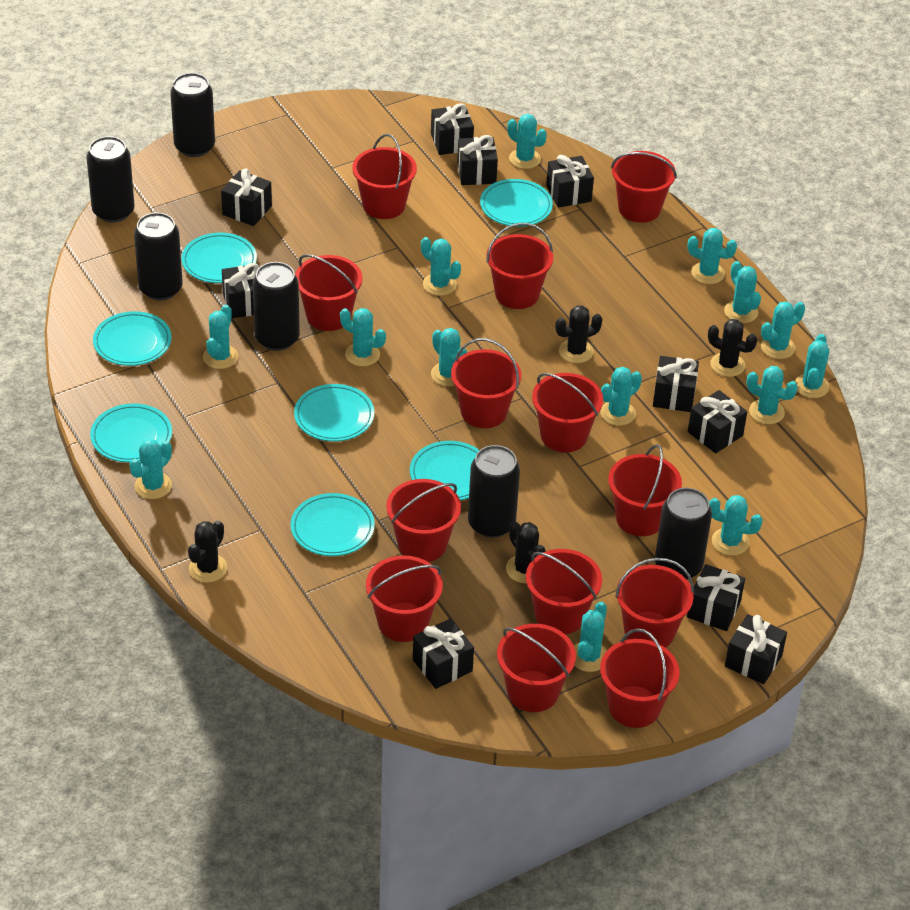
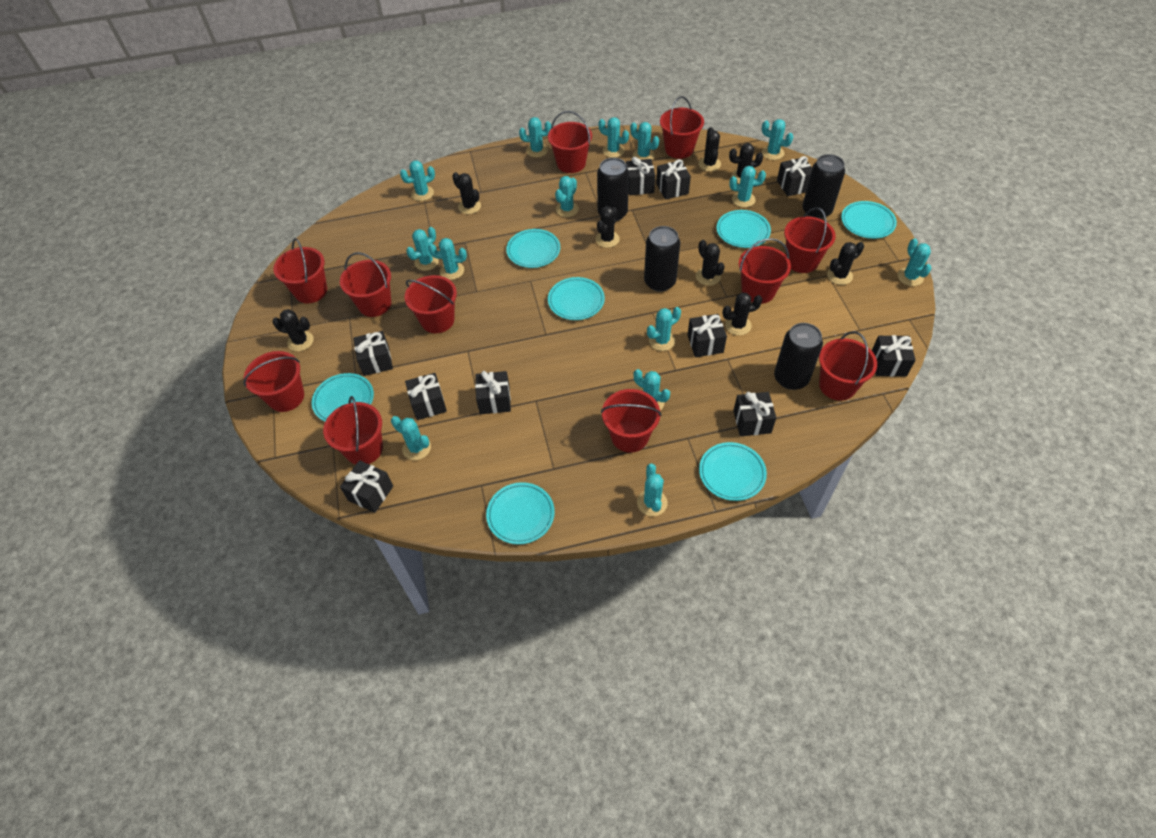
black cactus: 4 -> 8
black can: 6 -> 4
red bucket: 13 -> 11

